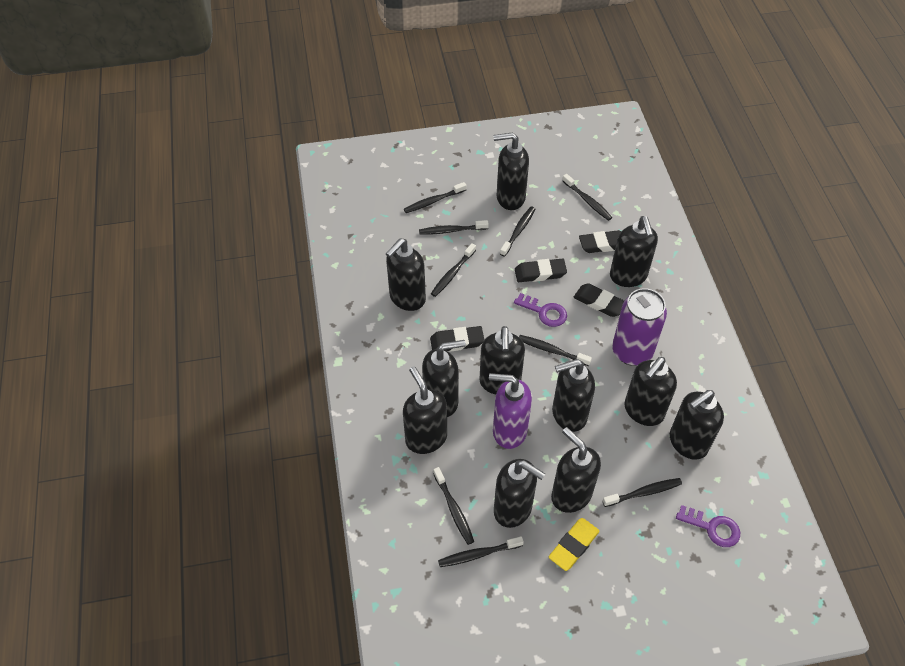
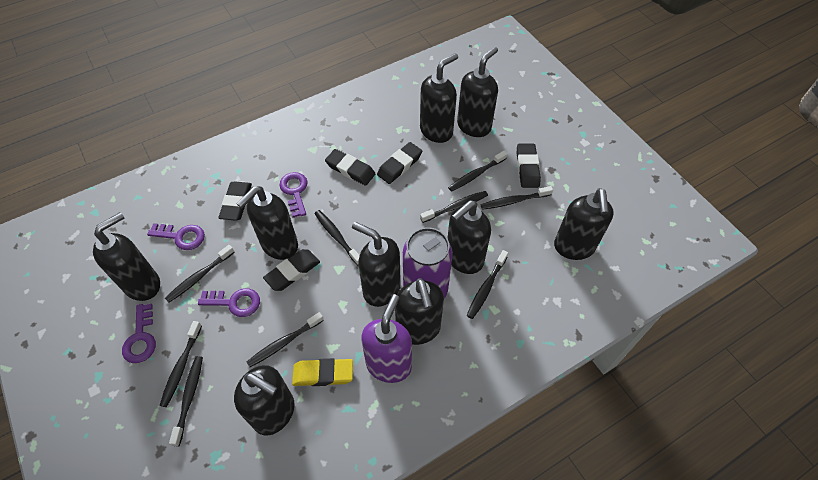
black eraser: 4 -> 5
black soap dispenser: 11 -> 9
purple key: 2 -> 4

